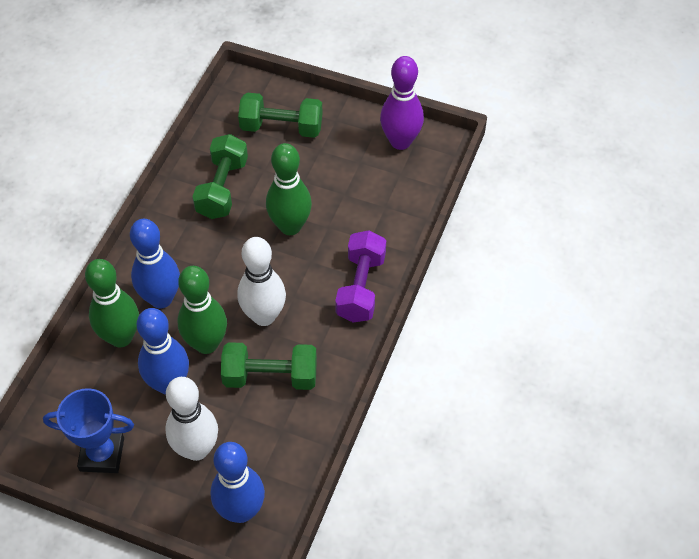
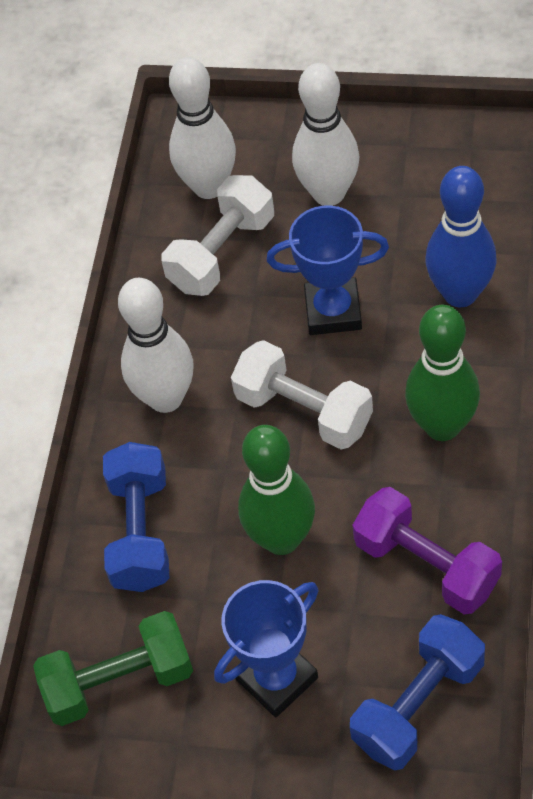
blue bowling pin: 3 -> 1
blue dumbbell: 0 -> 2
blue trophy: 1 -> 2
green bowling pin: 3 -> 2
green dumbbell: 3 -> 1
purple bowling pin: 1 -> 0
white bowling pin: 2 -> 3
white dumbbell: 0 -> 2

